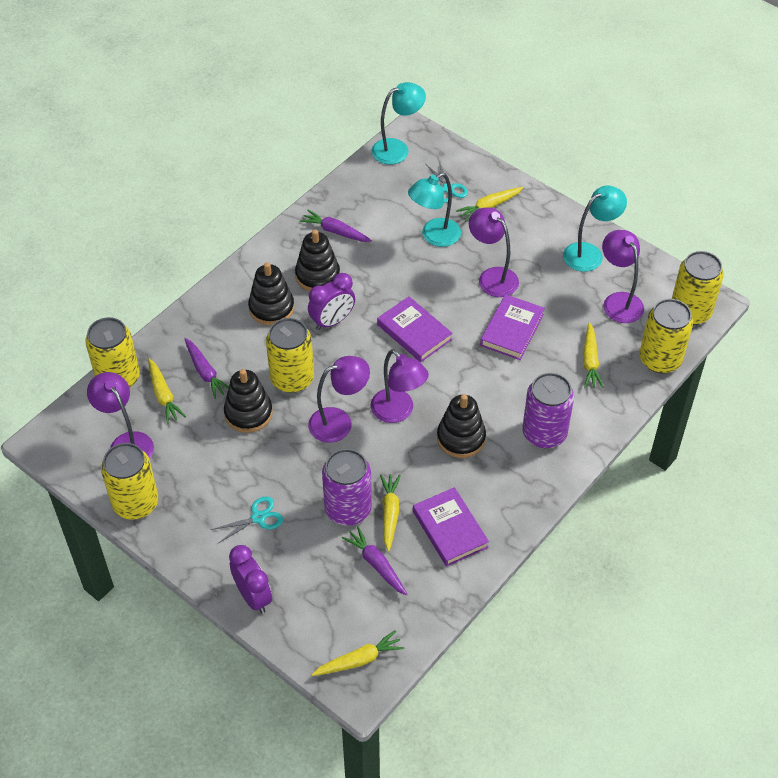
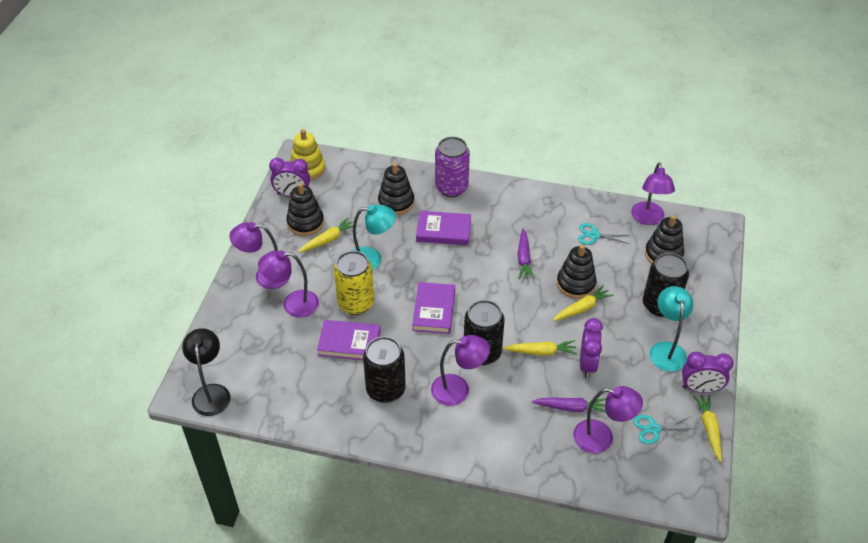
black can: 0 -> 3
black lamp: 0 -> 1
purple can: 2 -> 1
purple carrot: 3 -> 2
purple clock: 2 -> 3
turquoise lamp: 3 -> 2
yellow can: 5 -> 1
yellow carrot: 5 -> 4
yellow stacking toy: 0 -> 1

